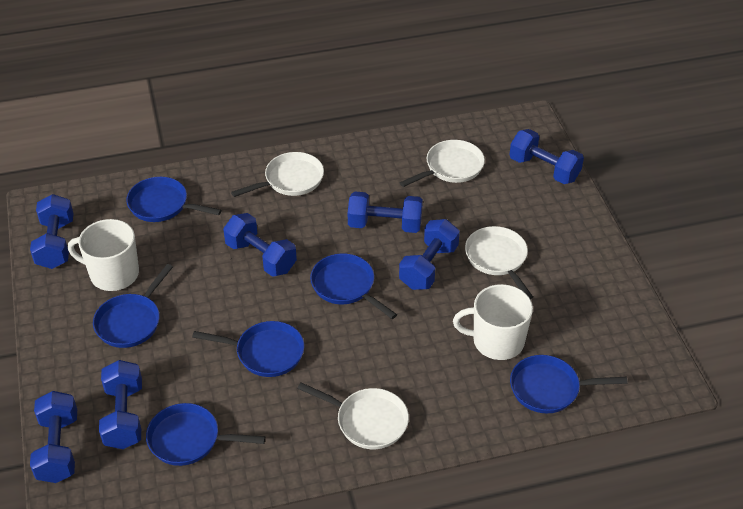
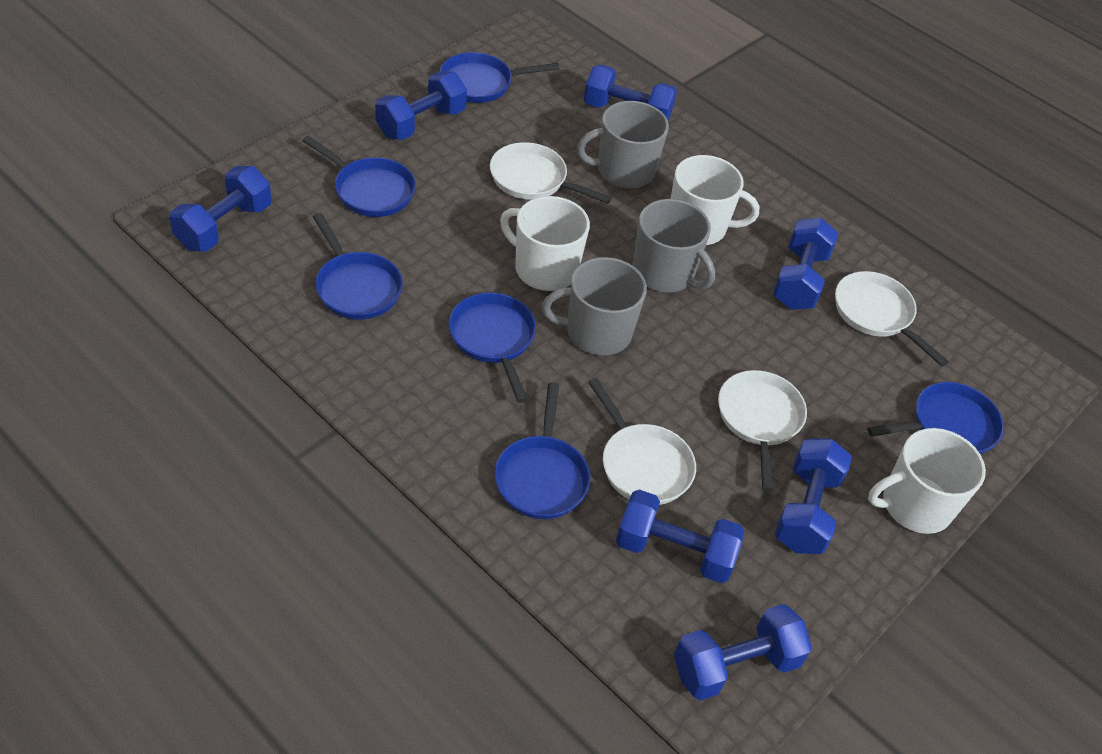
grey mug: 0 -> 3
white mug: 2 -> 3

